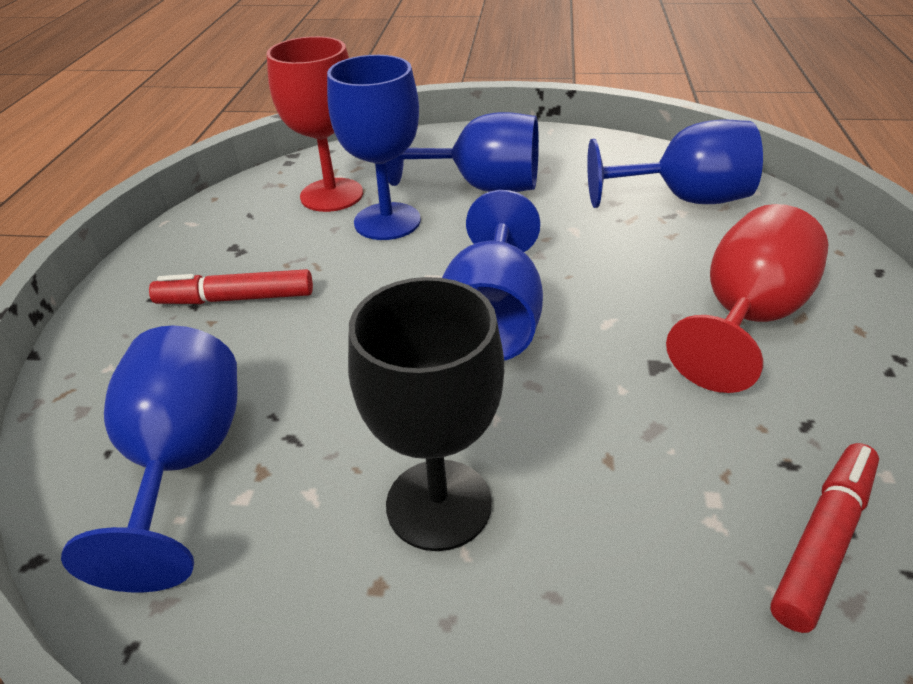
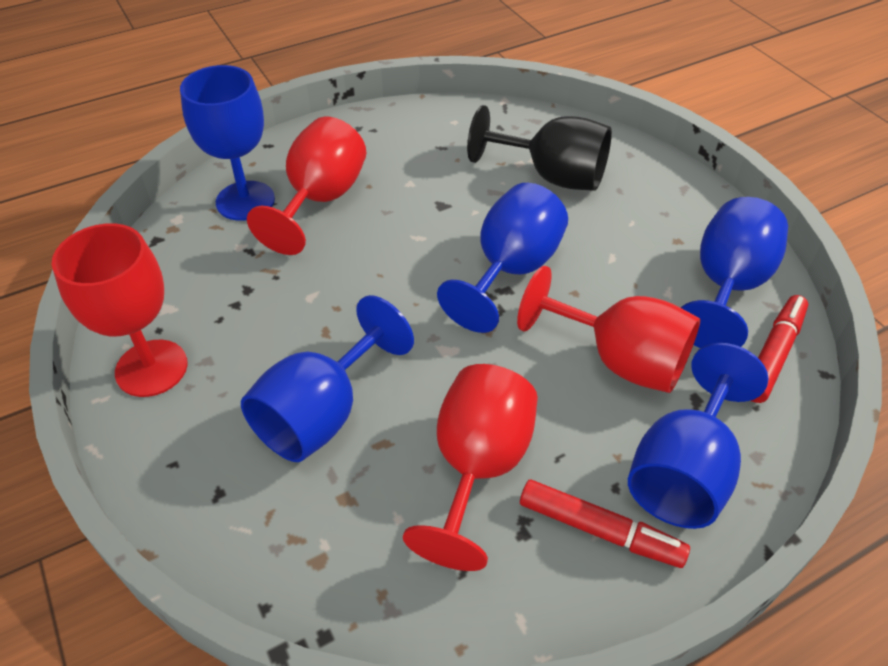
red goblet: 2 -> 4

